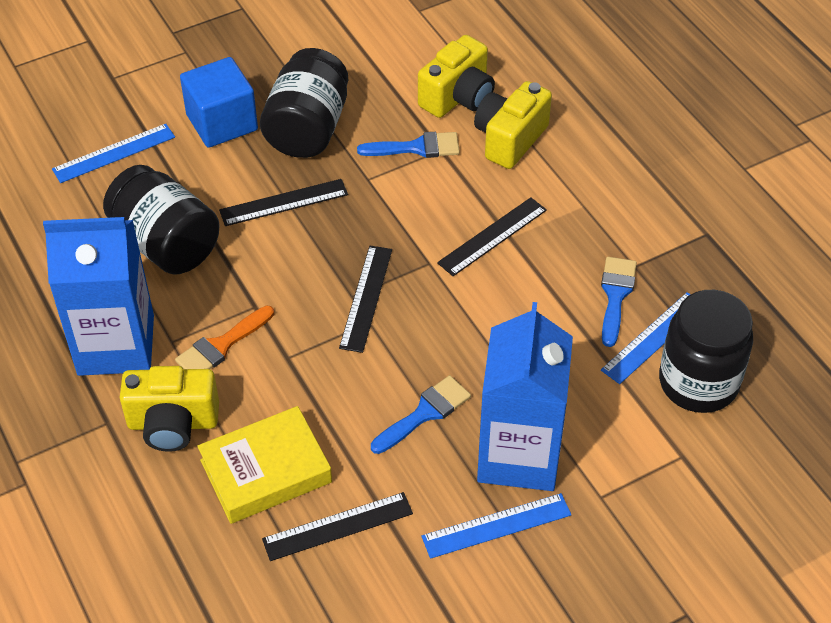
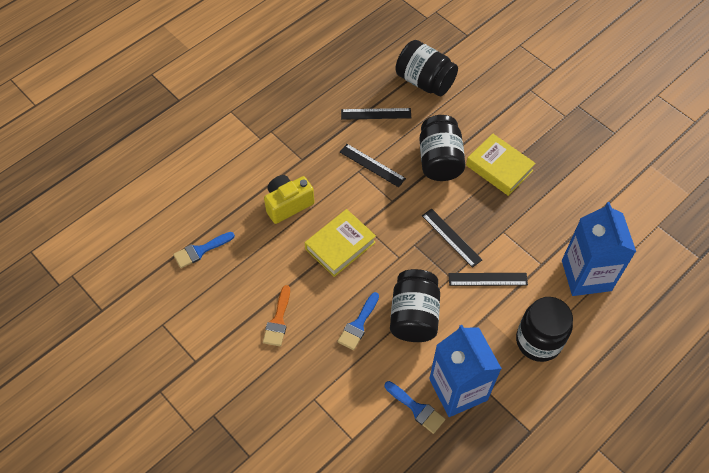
black jar: 3 -> 4
blue cube: 1 -> 0
blue ruler: 3 -> 0
yellow book: 1 -> 2
yellow camera: 3 -> 1

